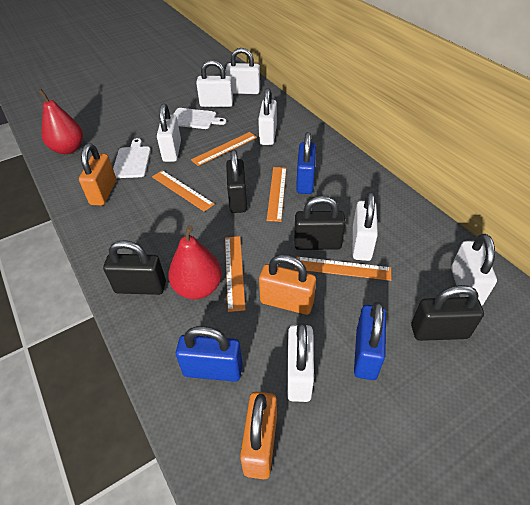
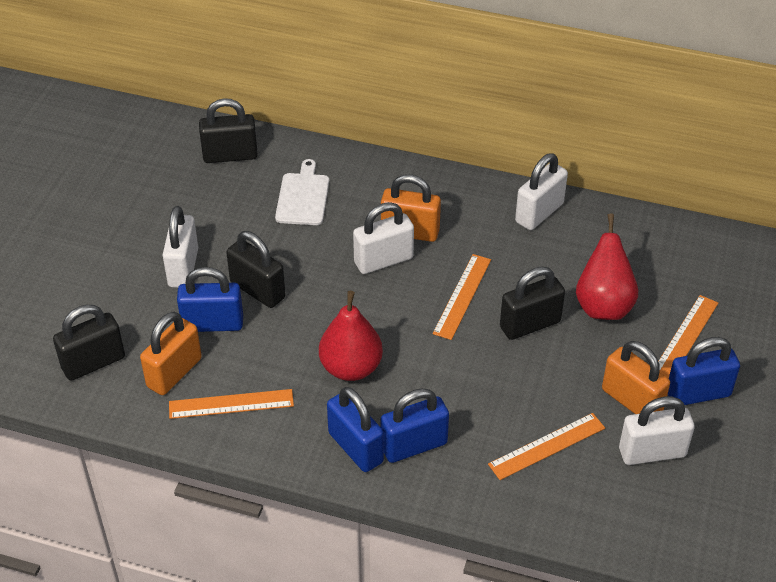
blue padlock: 3 -> 4
orange ruler: 5 -> 4
white cutting board: 2 -> 1
white padlock: 7 -> 4

